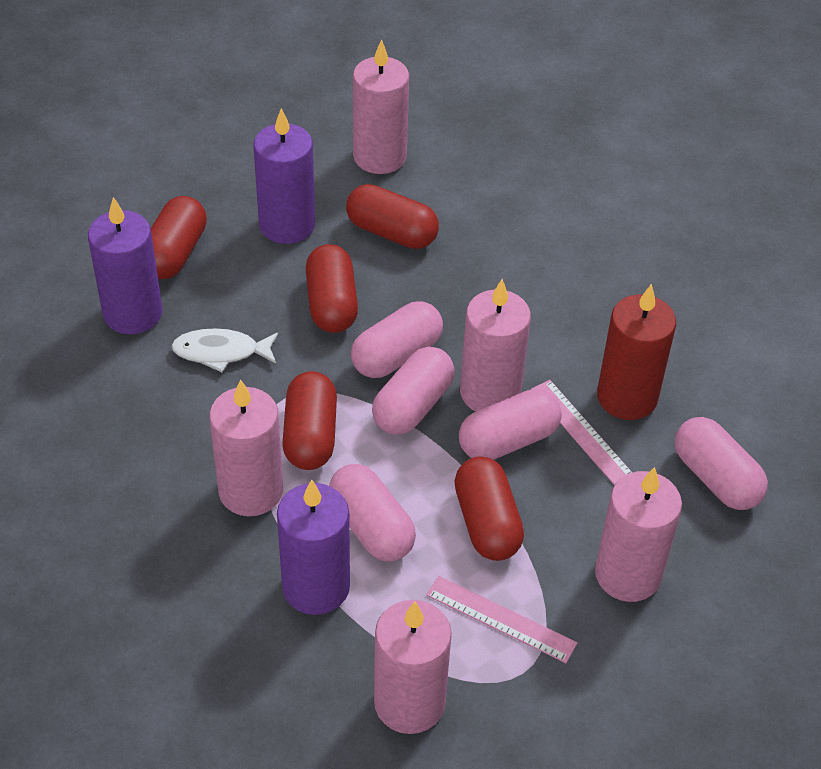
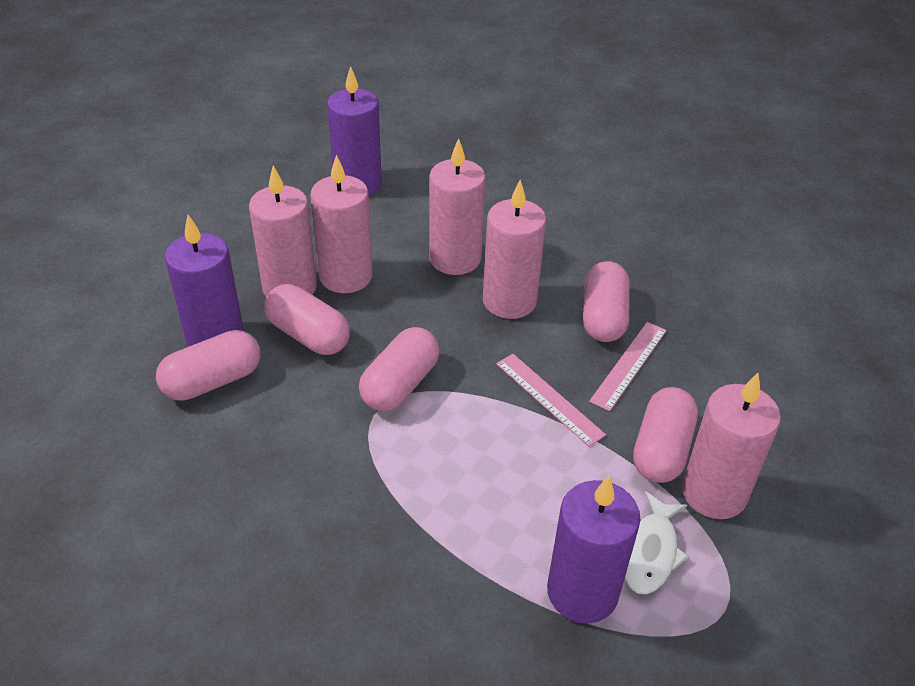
red candle: 1 -> 0
red capsule: 5 -> 0

